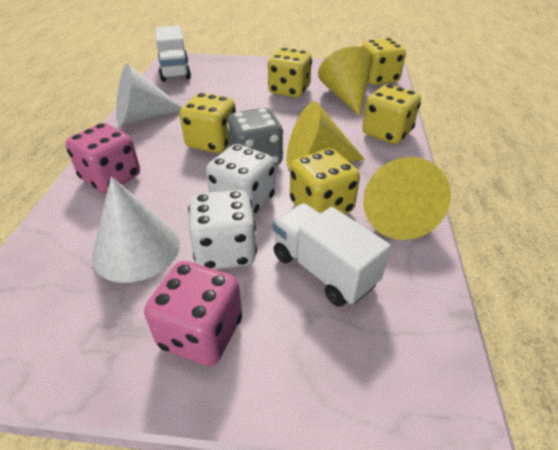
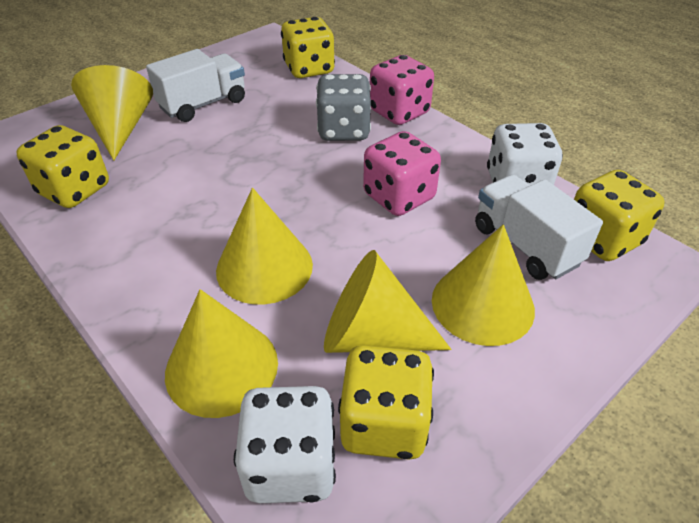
white cone: 2 -> 0
yellow cone: 3 -> 5
yellow dice: 5 -> 4

